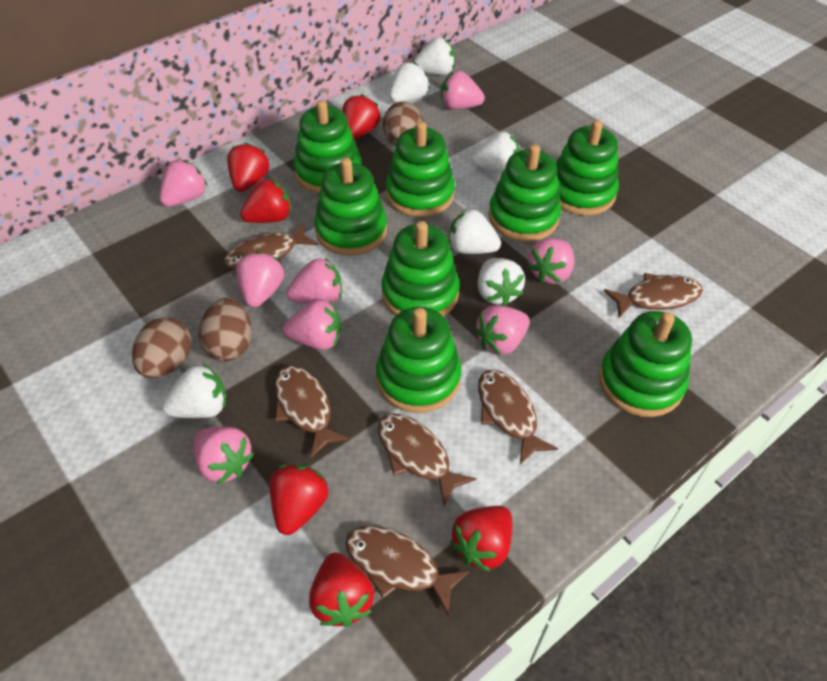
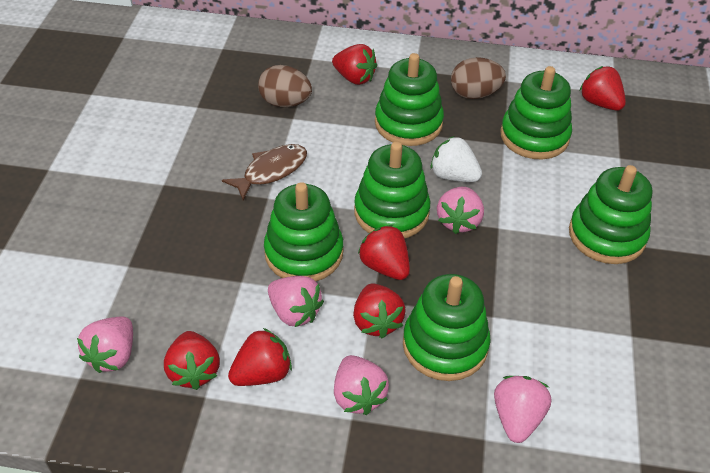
brown egg: 3 -> 2
brown fish: 6 -> 1
green stacking toy: 8 -> 6
pink strawberry: 8 -> 5
white strawberry: 6 -> 1

